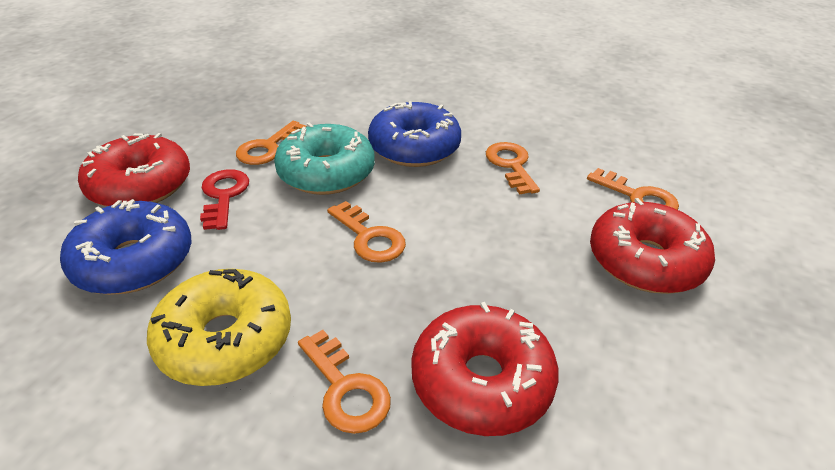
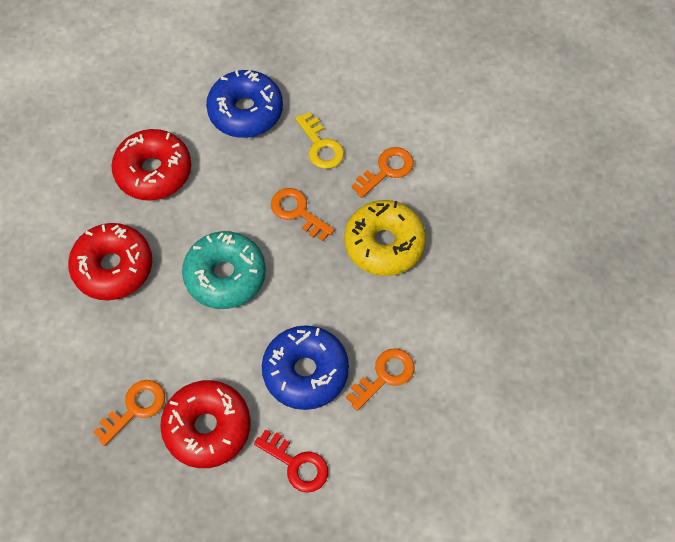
orange key: 5 -> 4
yellow key: 0 -> 1

